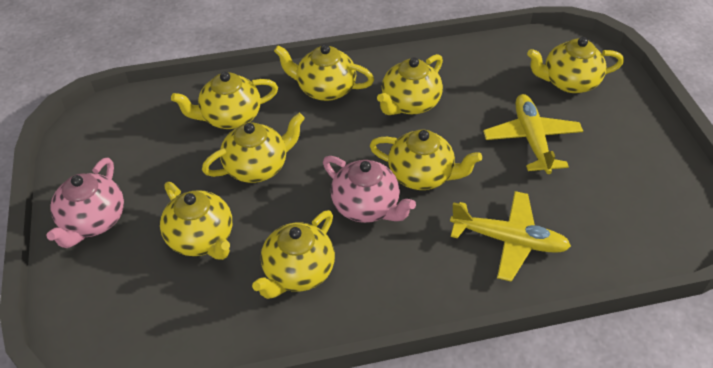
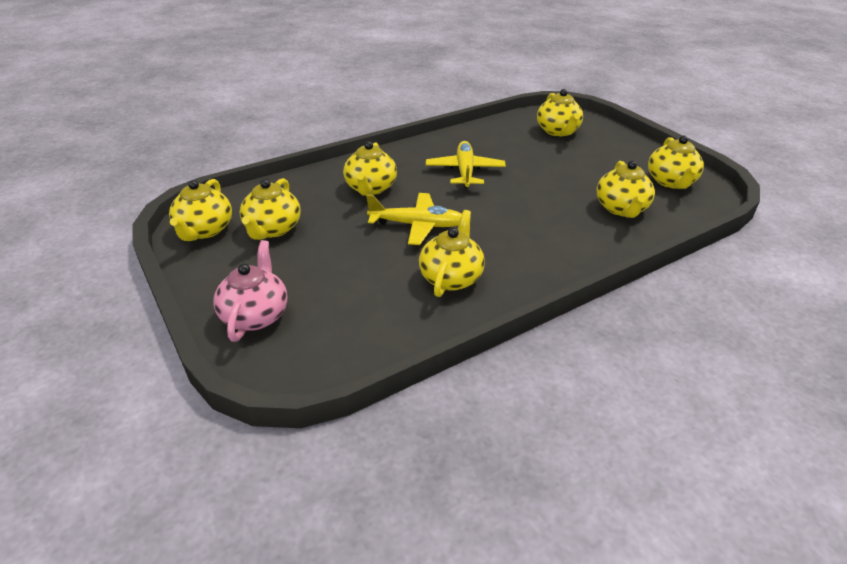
pink teapot: 2 -> 1
yellow teapot: 8 -> 7

